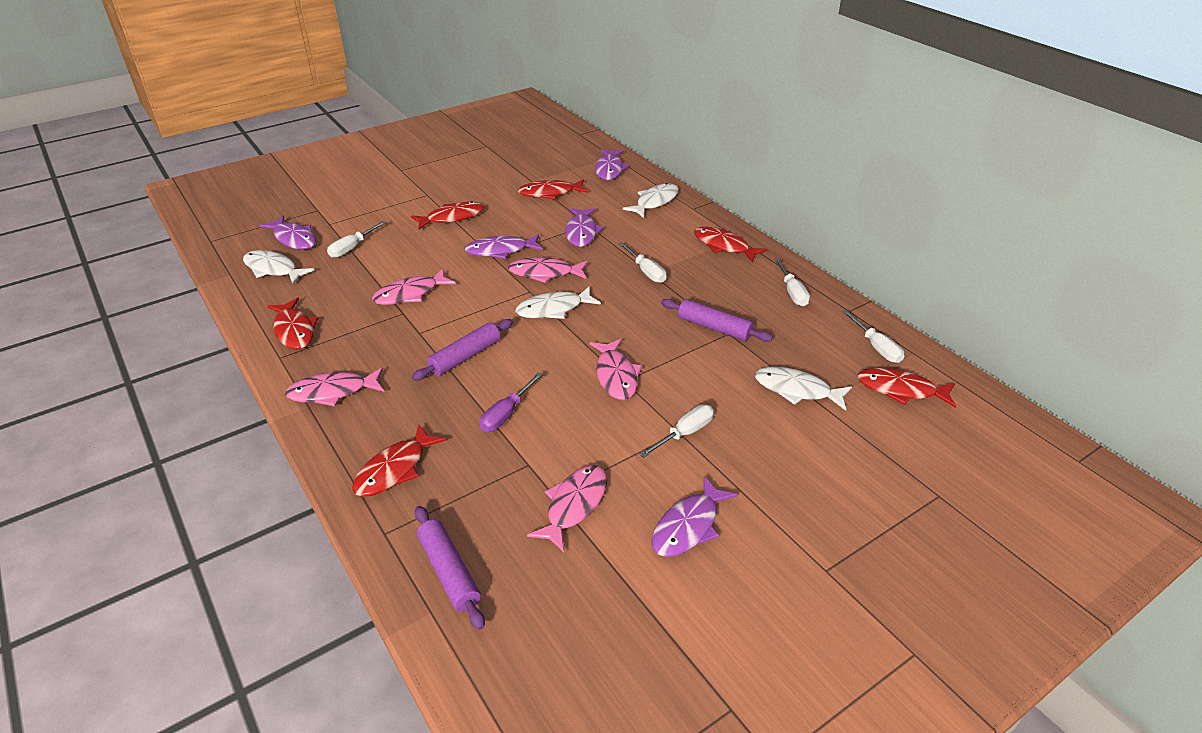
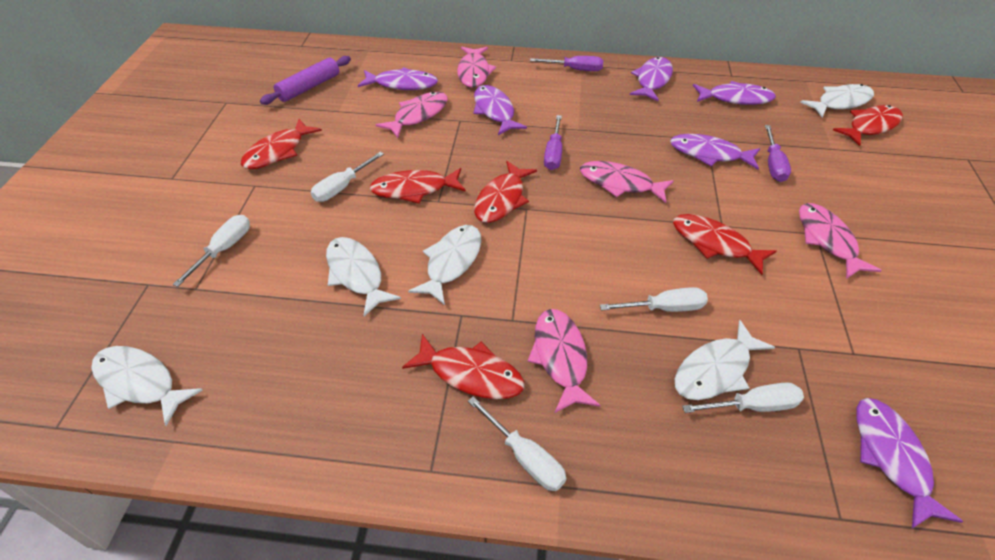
purple fish: 5 -> 6
purple rolling pin: 3 -> 1
purple screwdriver: 1 -> 3
white fish: 4 -> 5

